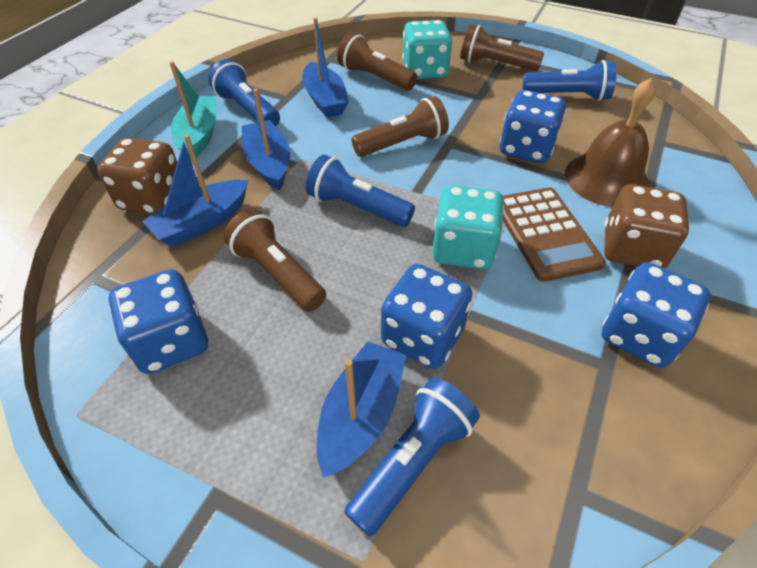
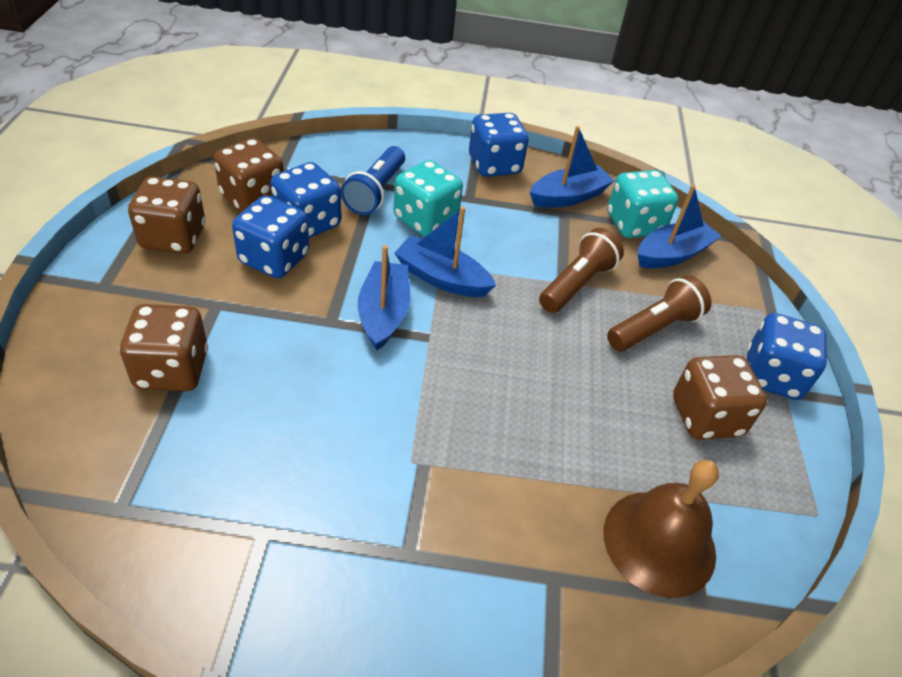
blue flashlight: 4 -> 1
brown calculator: 1 -> 0
brown dice: 2 -> 4
brown flashlight: 4 -> 2
turquoise boat: 1 -> 0

